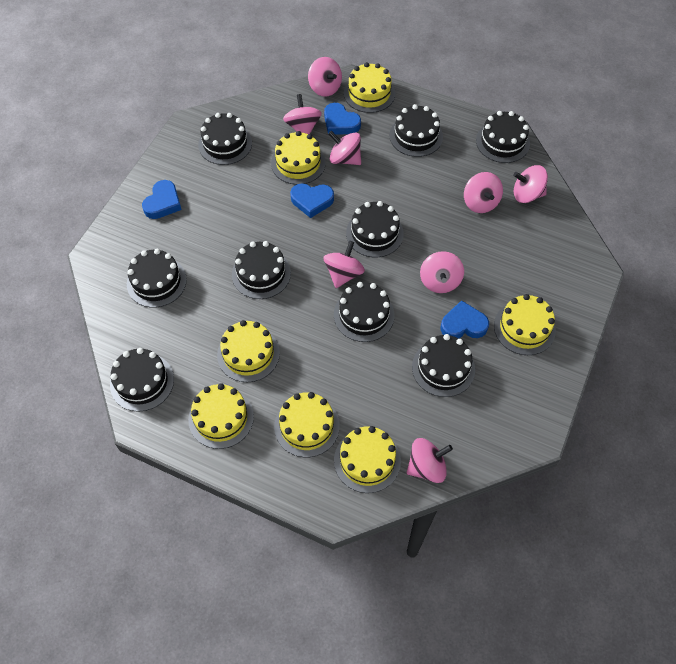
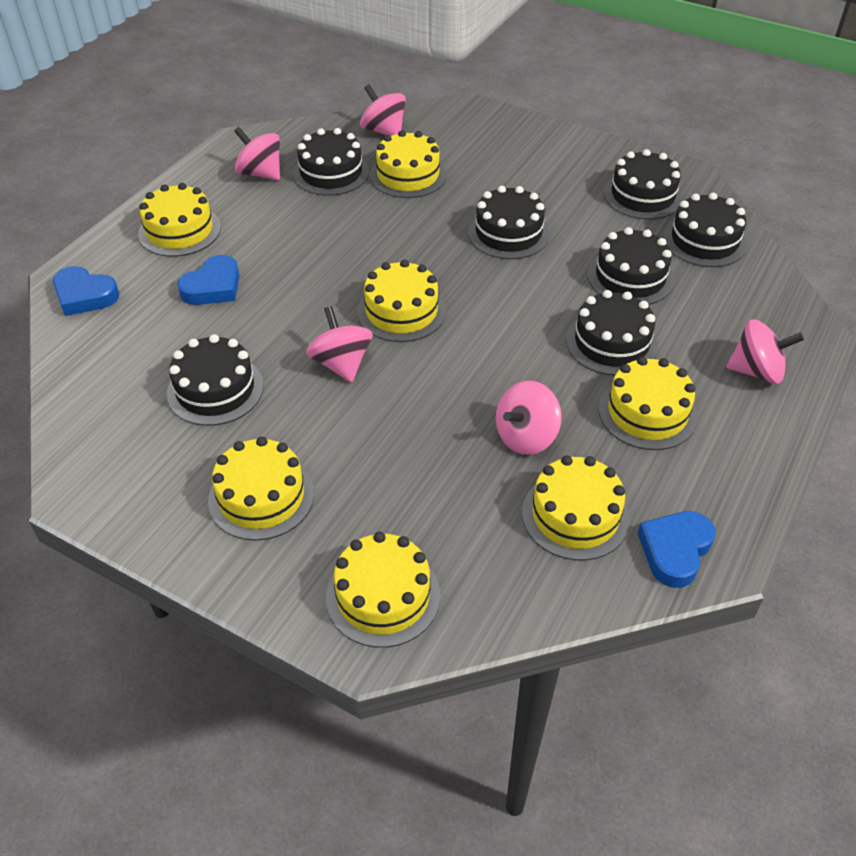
black cake: 9 -> 7
blue heart: 4 -> 3
pink spinning top: 8 -> 5

